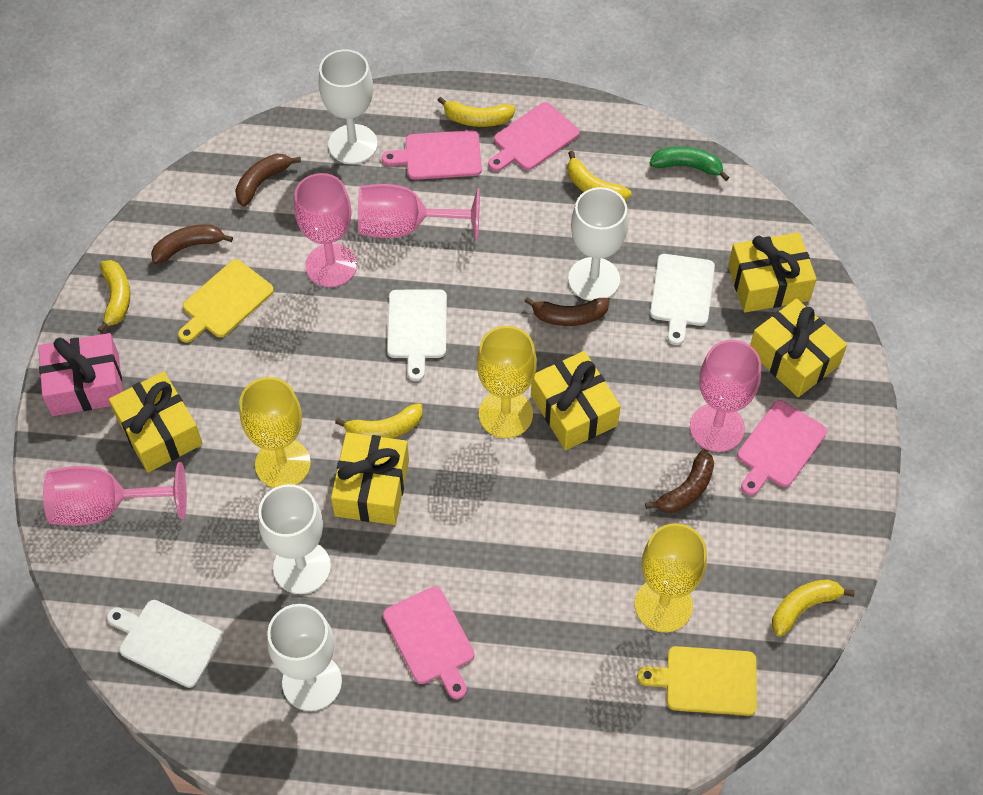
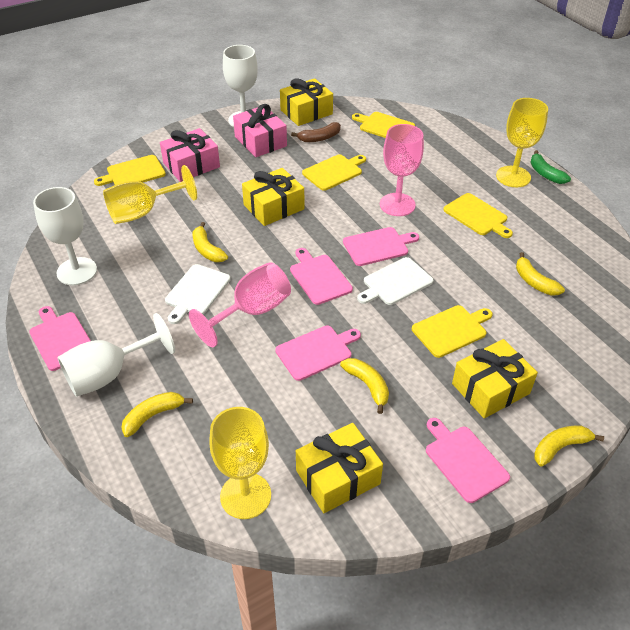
brown banana: 4 -> 1
pink cutting board: 4 -> 5
pink gift: 1 -> 2
pink goblet: 4 -> 2
white cutting board: 3 -> 2
white goblet: 4 -> 3
yellow cutting board: 2 -> 5
yellow gift: 5 -> 4

